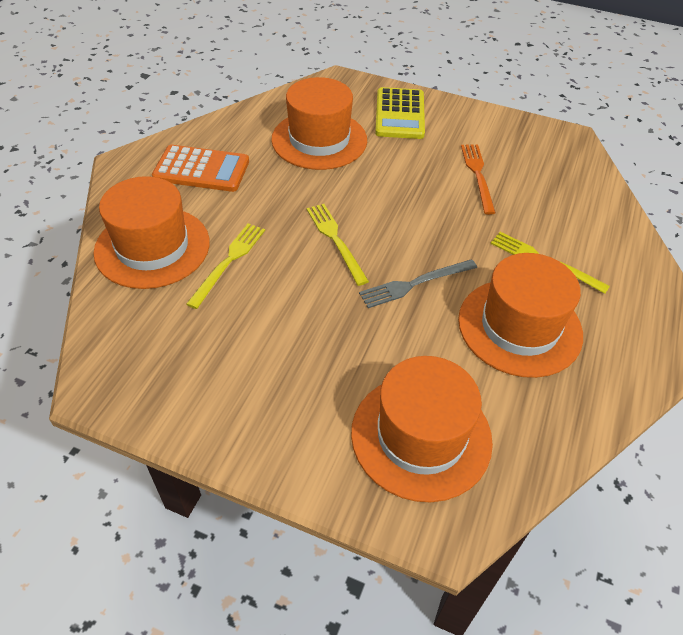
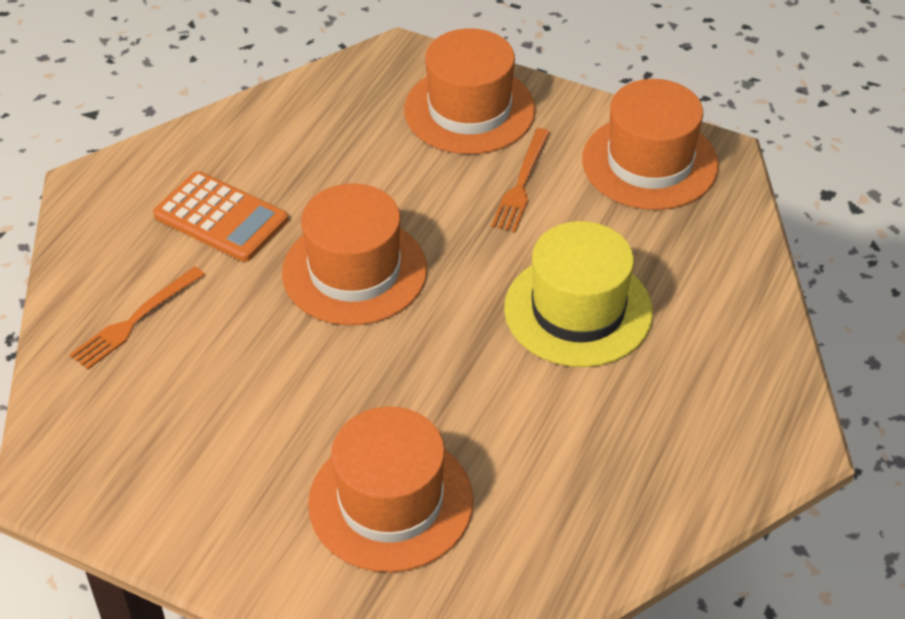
grey fork: 1 -> 0
orange fork: 1 -> 2
yellow calculator: 1 -> 0
yellow fork: 3 -> 0
yellow hat: 0 -> 1

